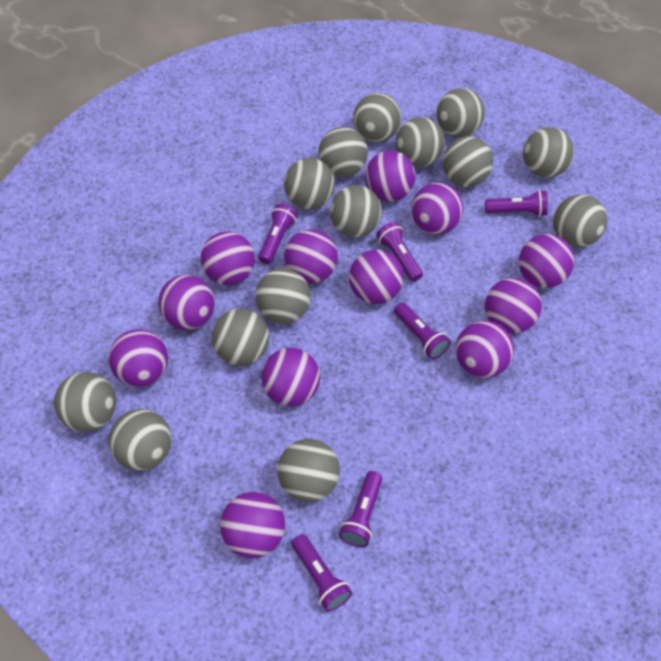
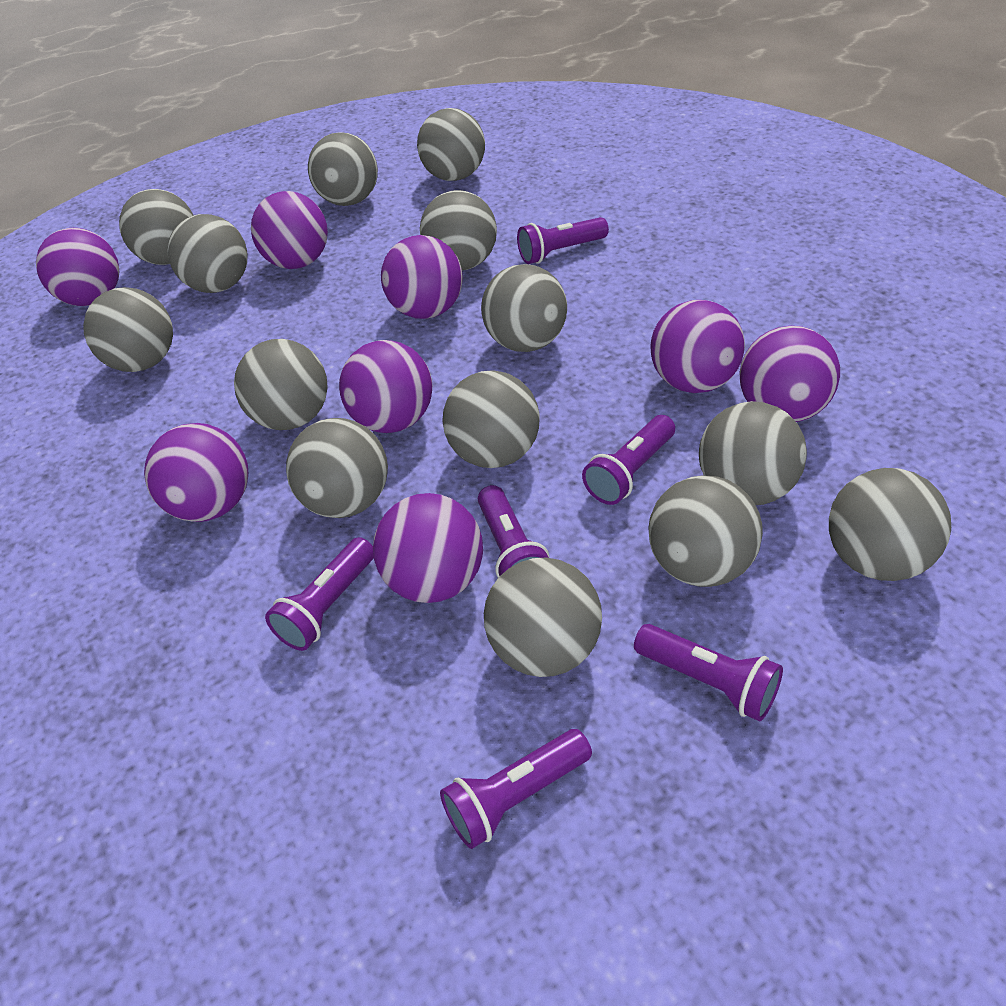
purple ball: 12 -> 8

